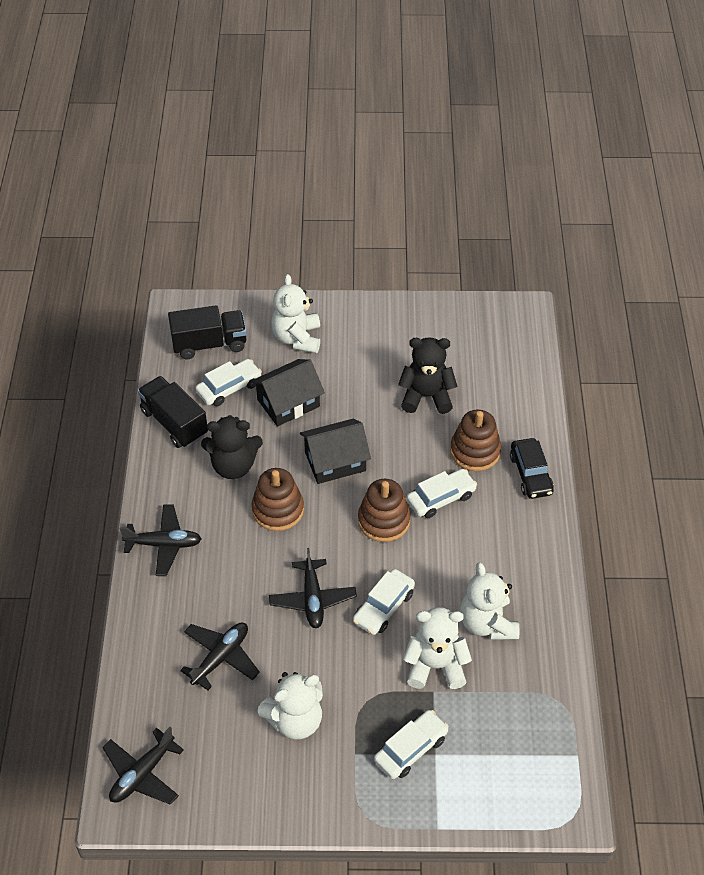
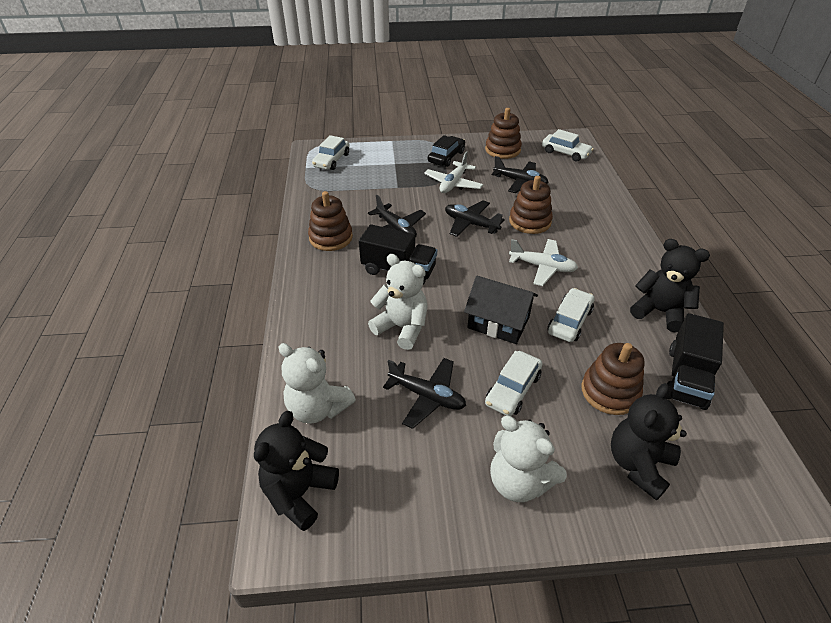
black house: 2 -> 1
black teddy bear: 2 -> 3
brown stacking toy: 3 -> 4
white plane: 0 -> 2
white teddy bear: 4 -> 3

